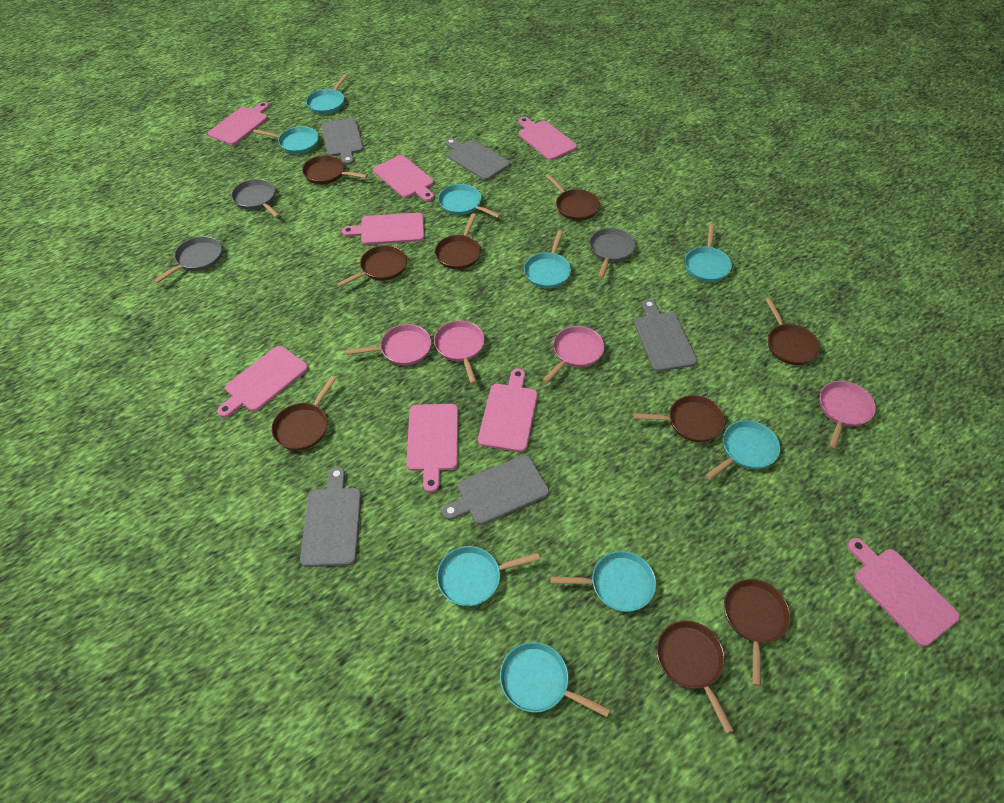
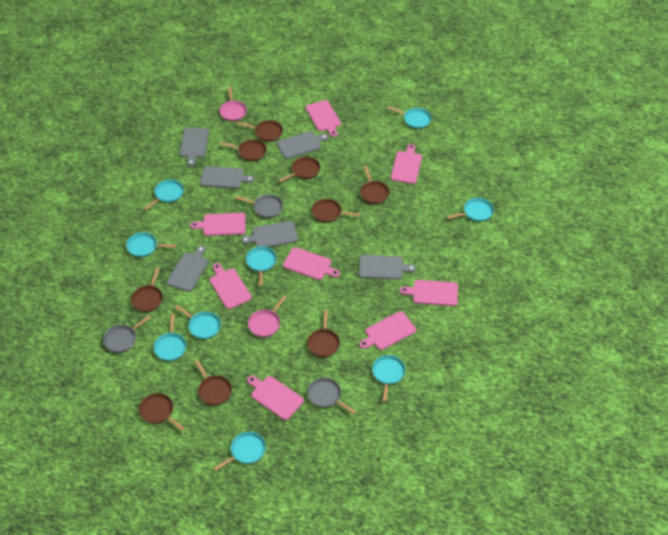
grey cutting board: 5 -> 6
pink pan: 4 -> 2

